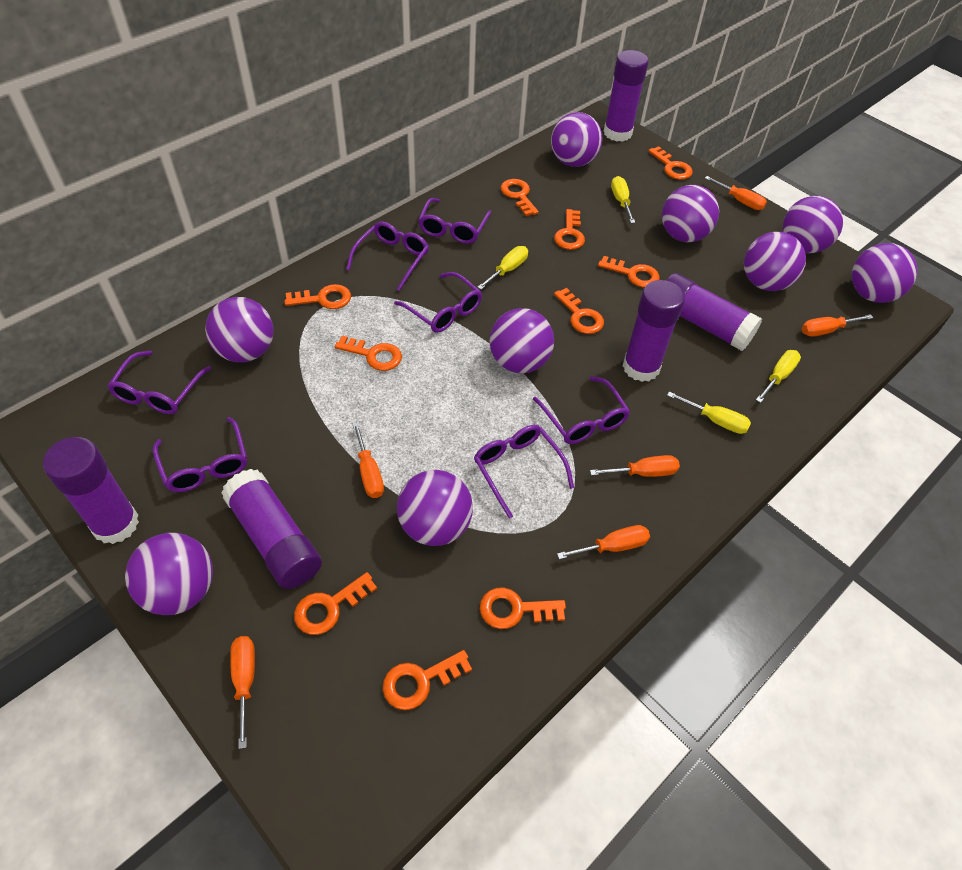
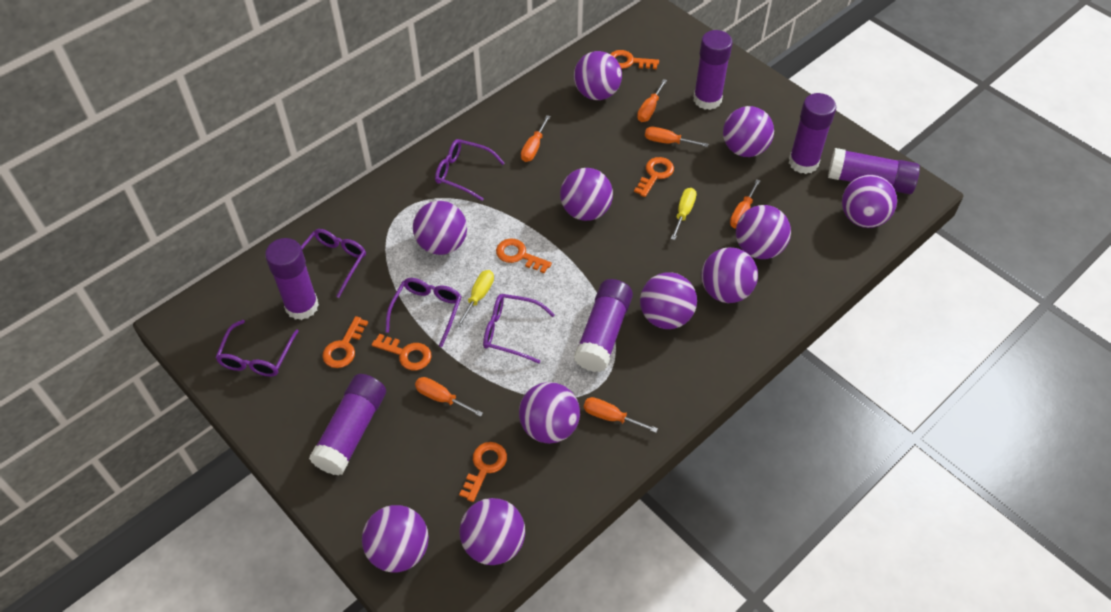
orange key: 10 -> 6
purple ball: 9 -> 11
purple glasses: 7 -> 5
purple glue stick: 5 -> 6
yellow screwdriver: 4 -> 2

